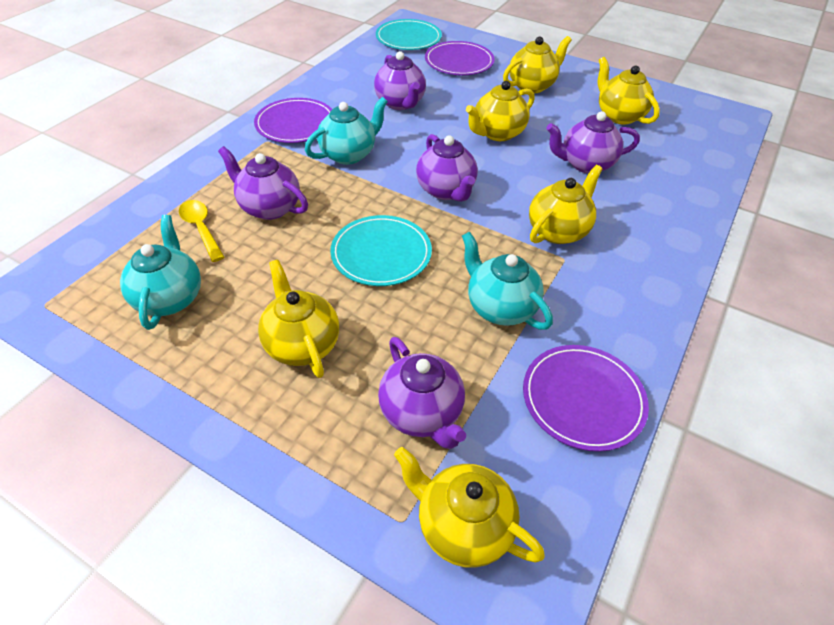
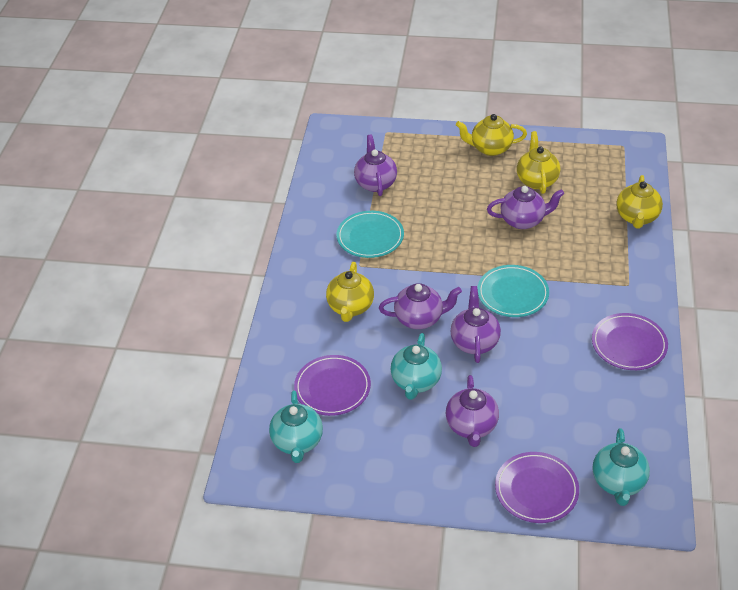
yellow spoon: 1 -> 0
yellow teapot: 6 -> 4

